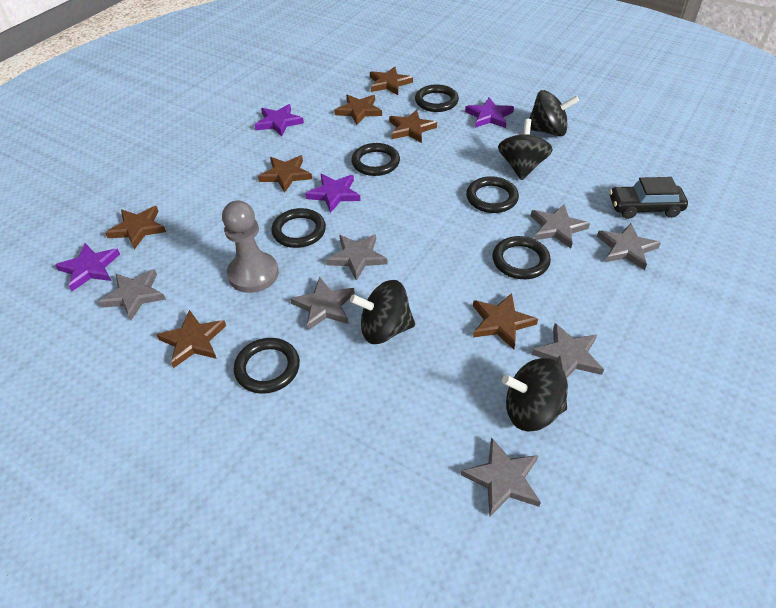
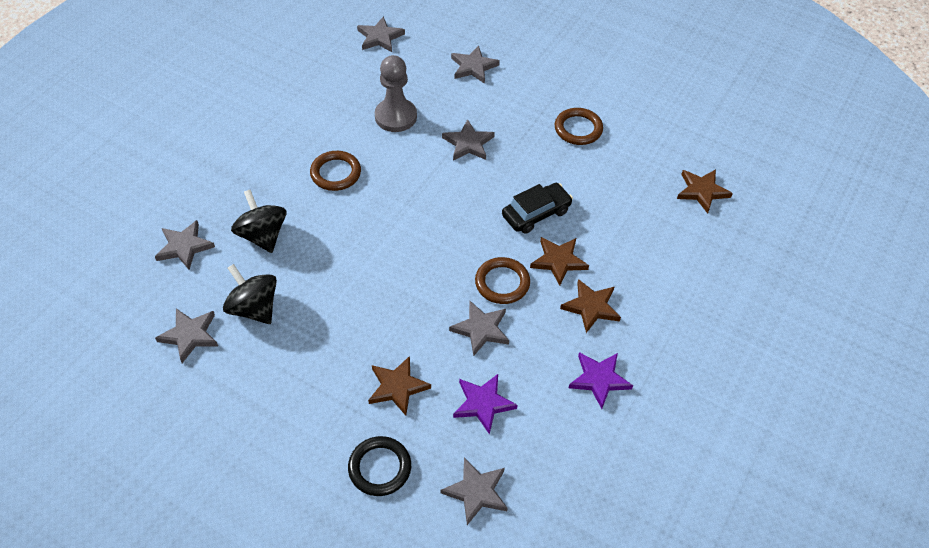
black ring: 6 -> 1
black spinning top: 4 -> 2
brown ring: 0 -> 3
brown star: 7 -> 4
purple star: 4 -> 2

